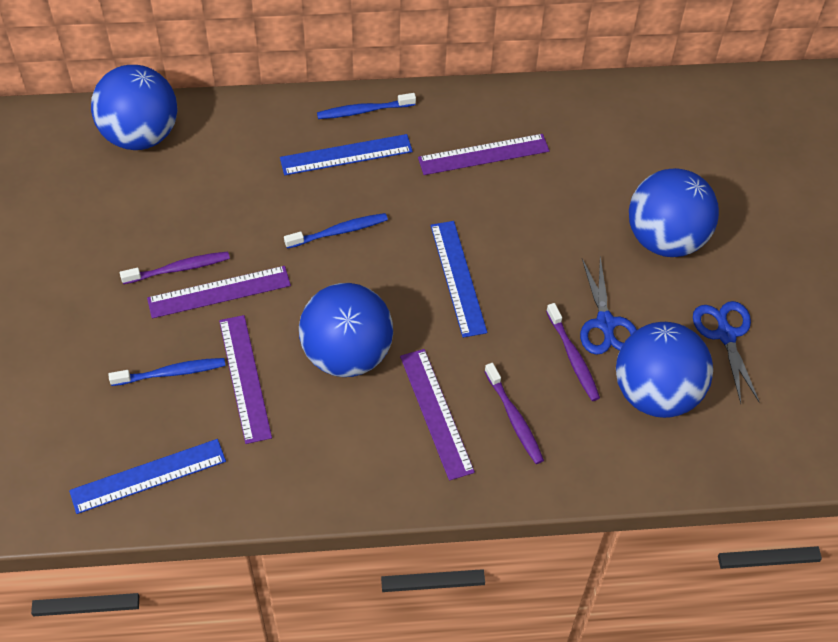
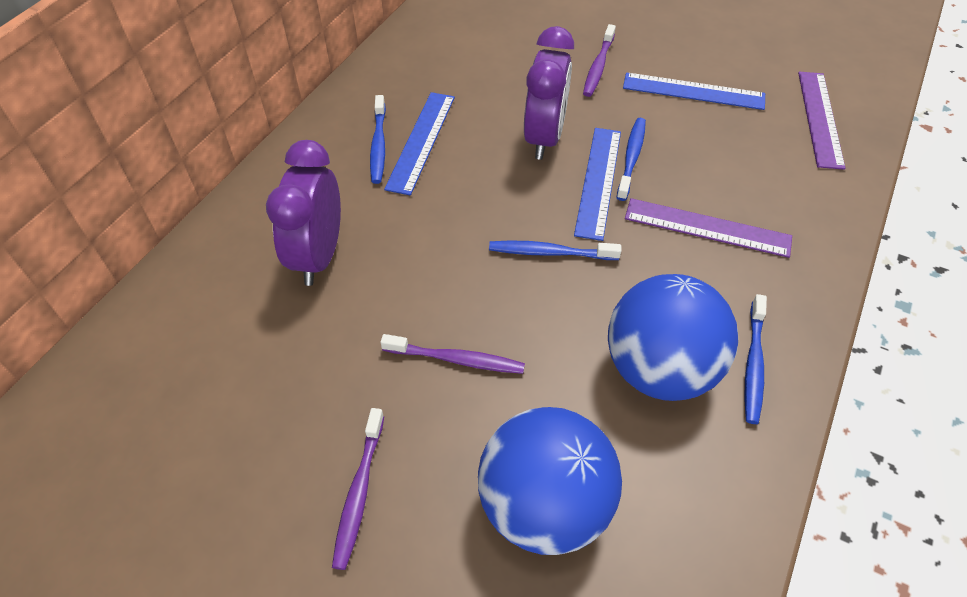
blue ball: 4 -> 2
blue scissors: 2 -> 0
blue toothbrush: 3 -> 4
purple clock: 0 -> 2
purple ruler: 4 -> 2

